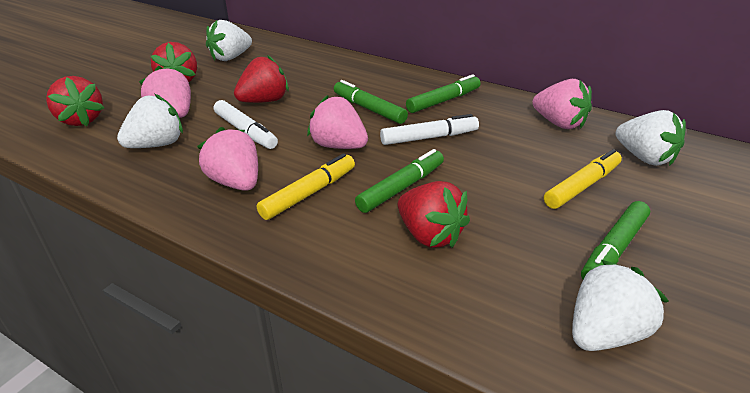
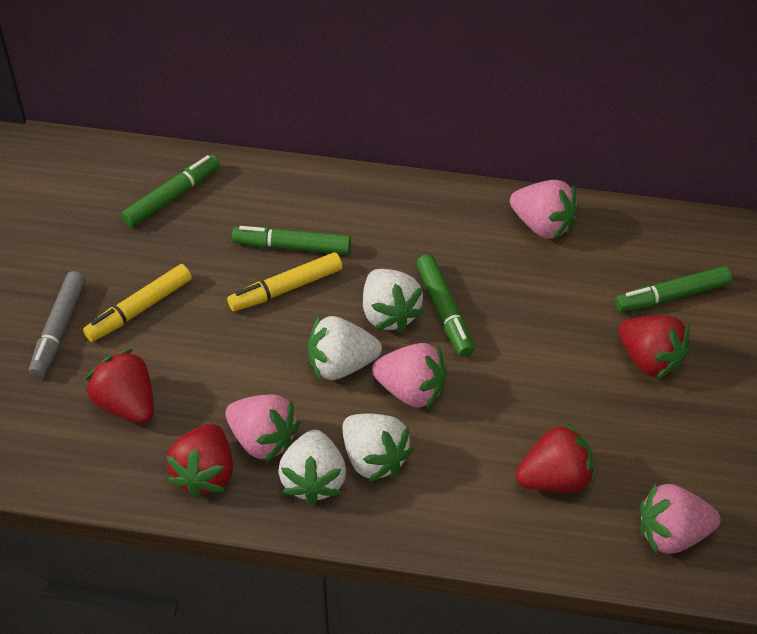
grey marker: 0 -> 1
white marker: 2 -> 0

